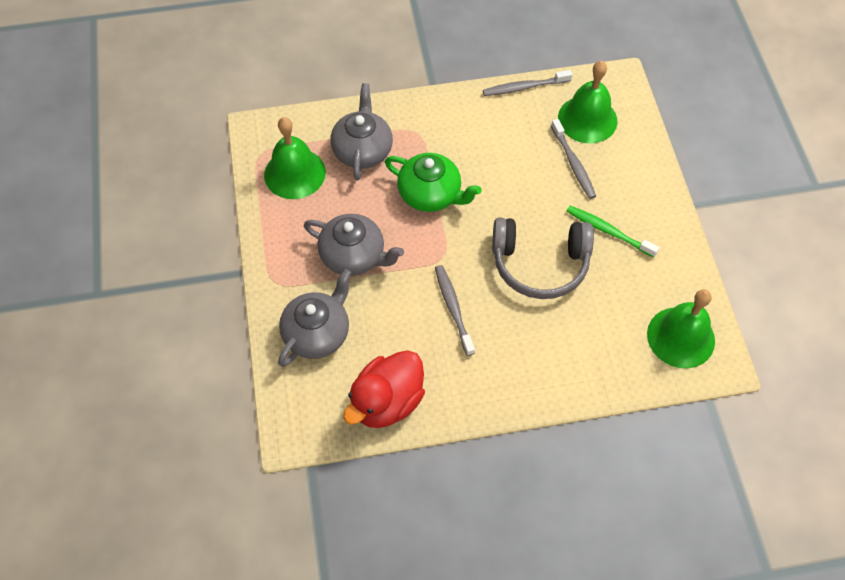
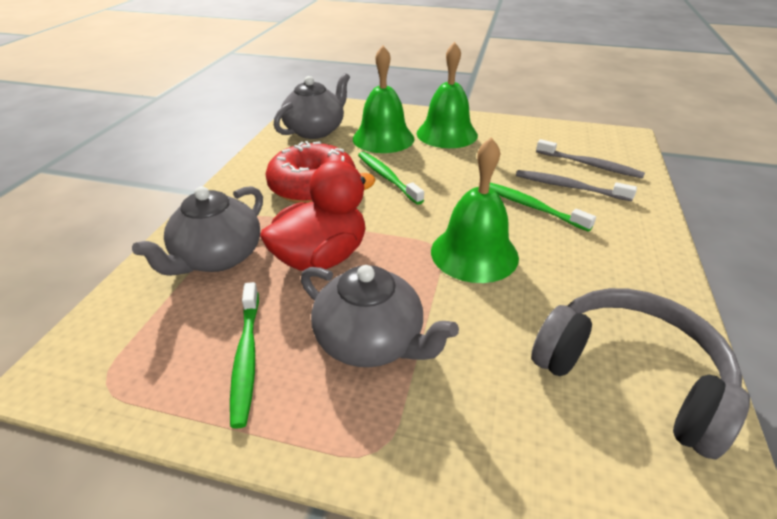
green teapot: 1 -> 0
green toothbrush: 1 -> 3
grey toothbrush: 3 -> 2
red donut: 0 -> 1

